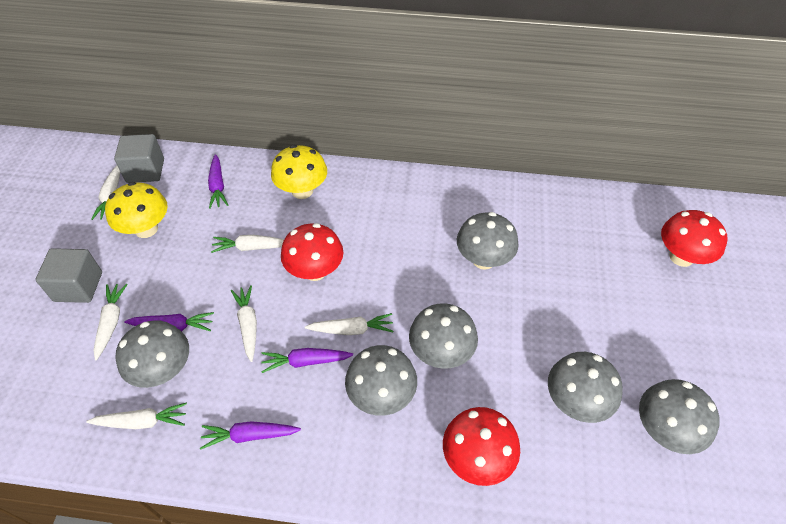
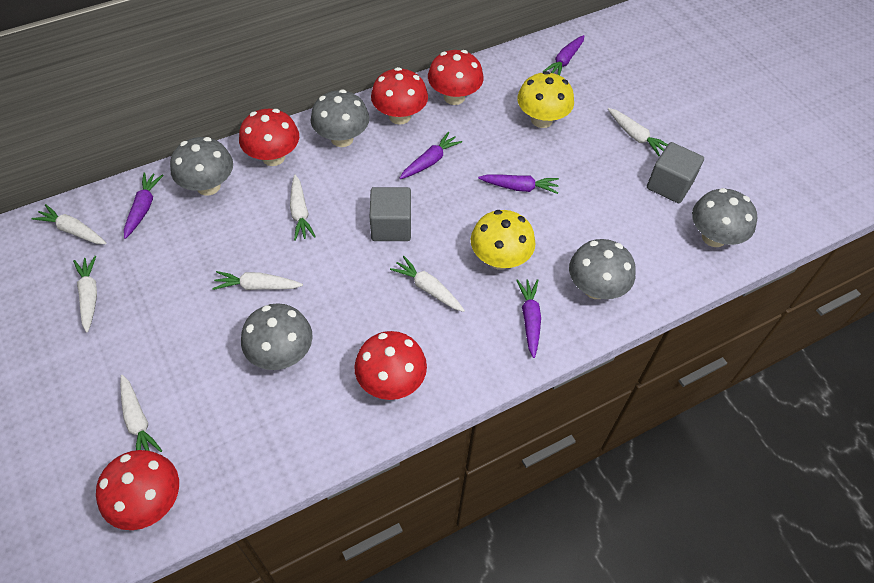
grey mushroom: 6 -> 5
purple carrot: 4 -> 5
red mushroom: 3 -> 5
white carrot: 6 -> 7

